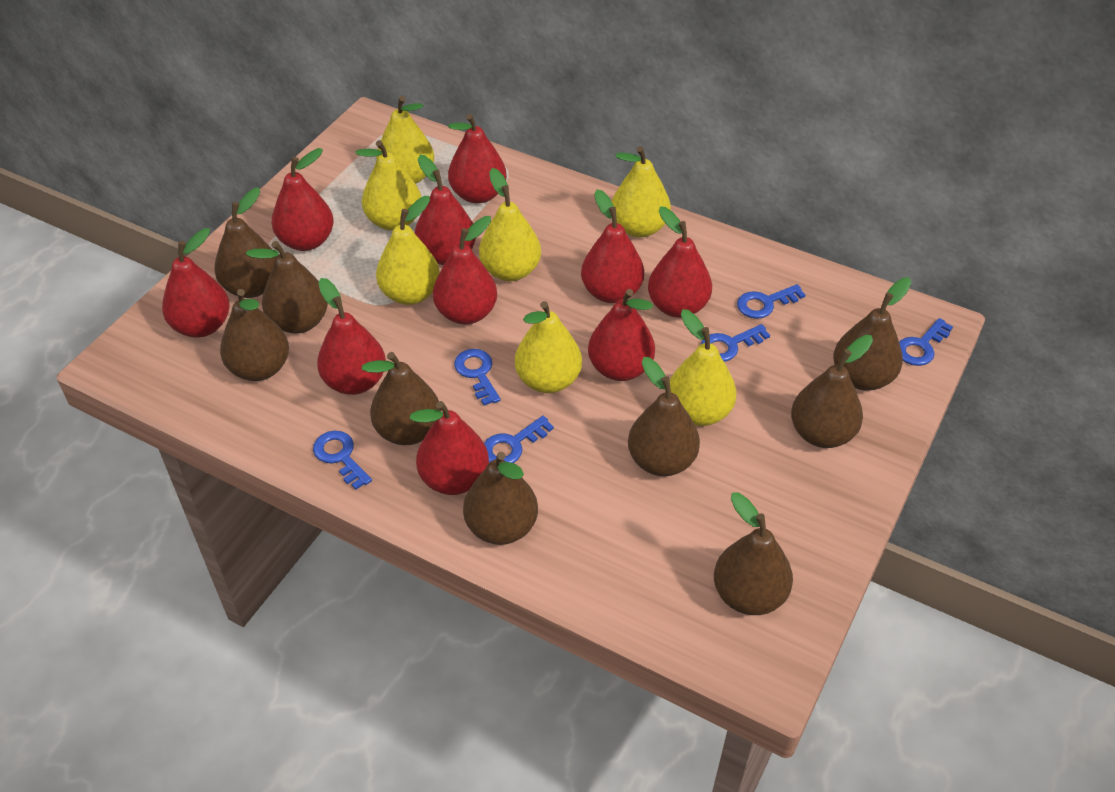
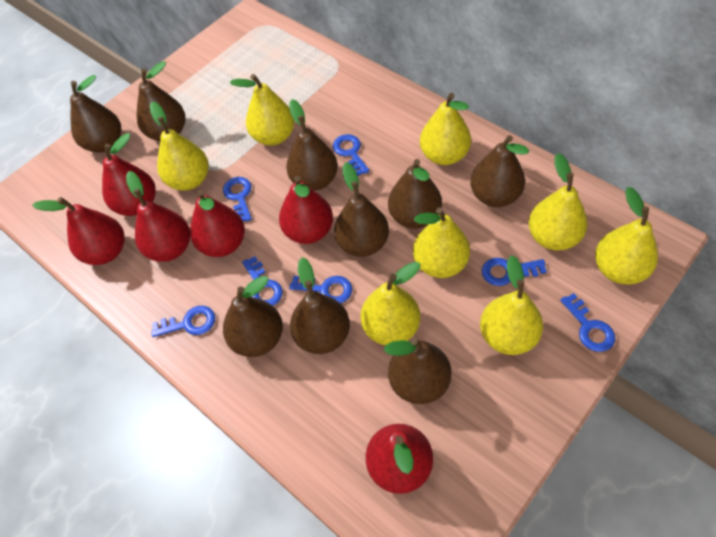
blue key: 6 -> 7
red pear: 10 -> 6
yellow pear: 7 -> 8

